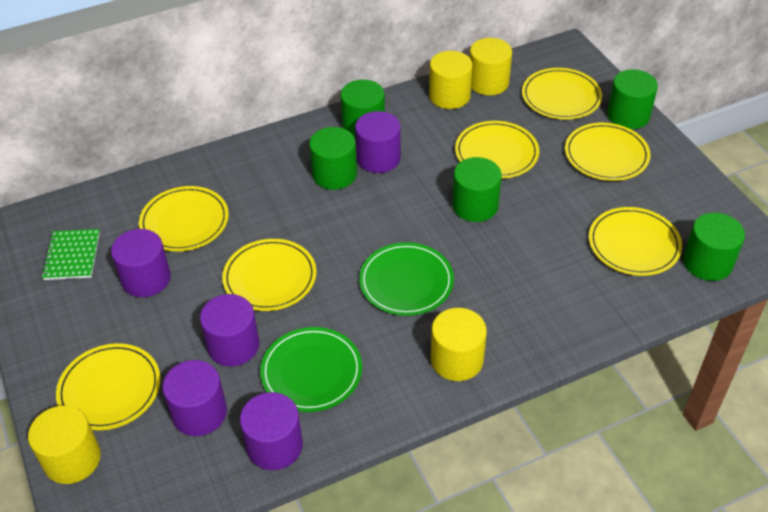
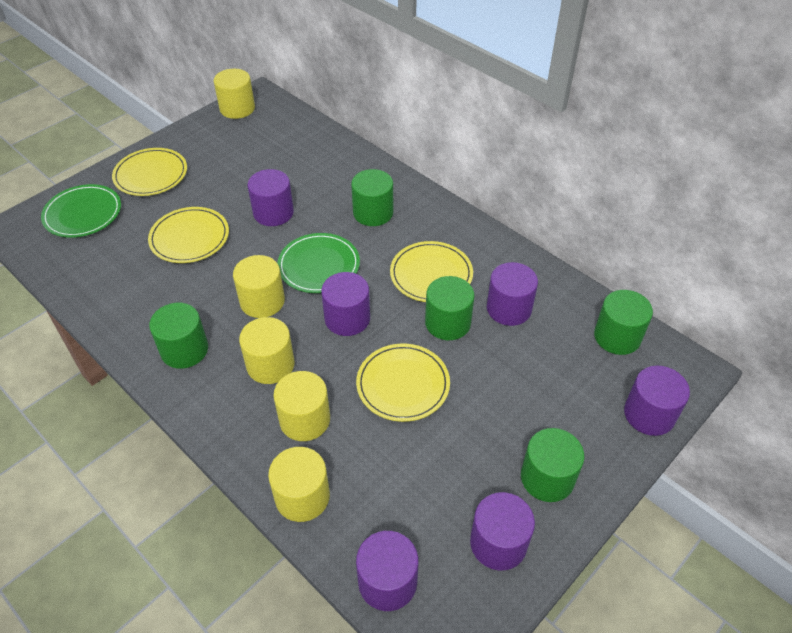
green notebook: 1 -> 0
purple cylinder: 5 -> 6
yellow cylinder: 4 -> 5
yellow plate: 7 -> 4

